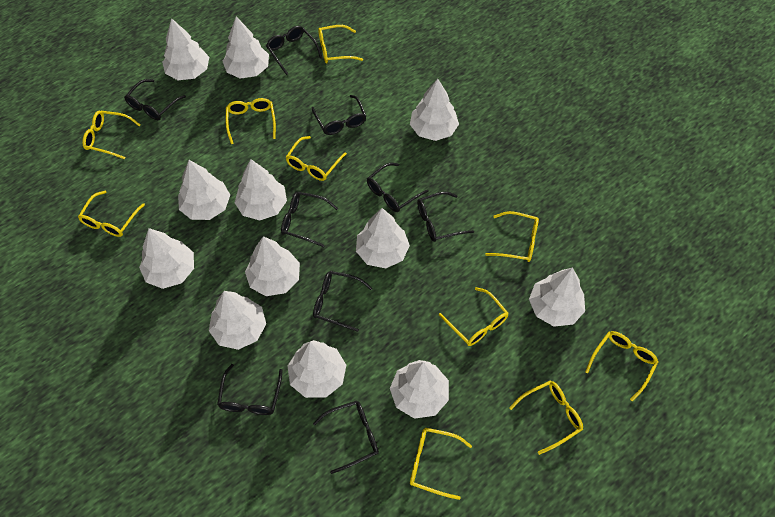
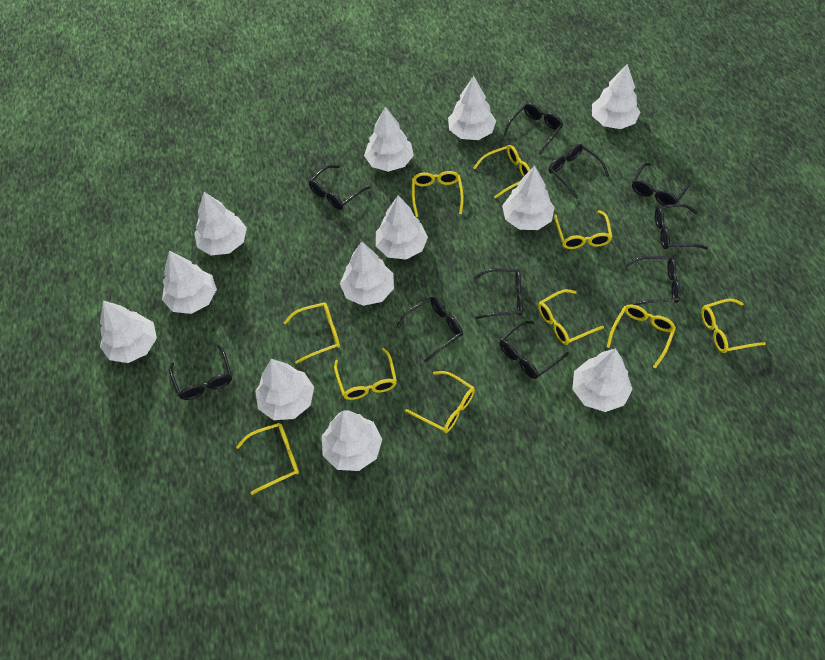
black glasses: 9 -> 10

